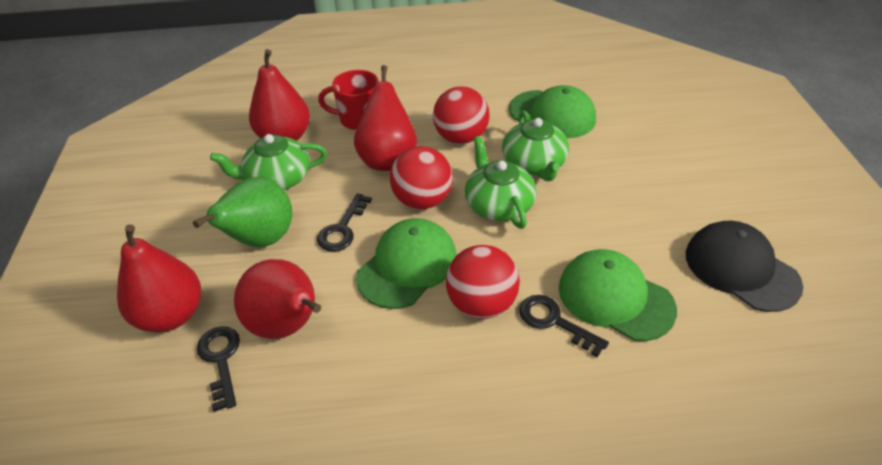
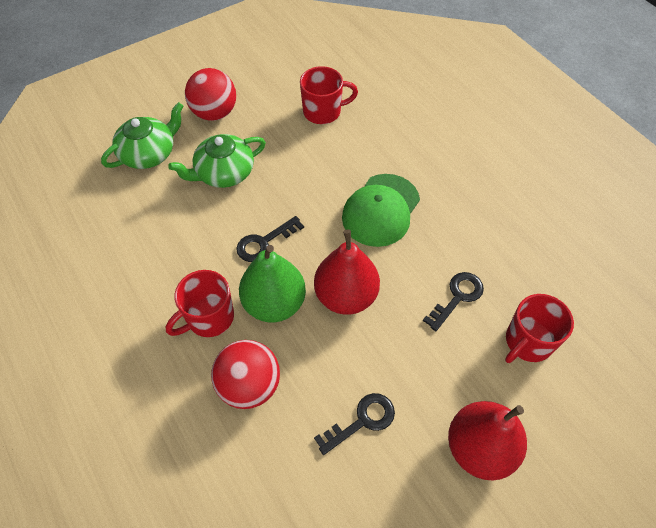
black cap: 1 -> 0
green cap: 3 -> 1
green teapot: 3 -> 2
red ball: 3 -> 2
red mug: 1 -> 3
red pear: 4 -> 2

